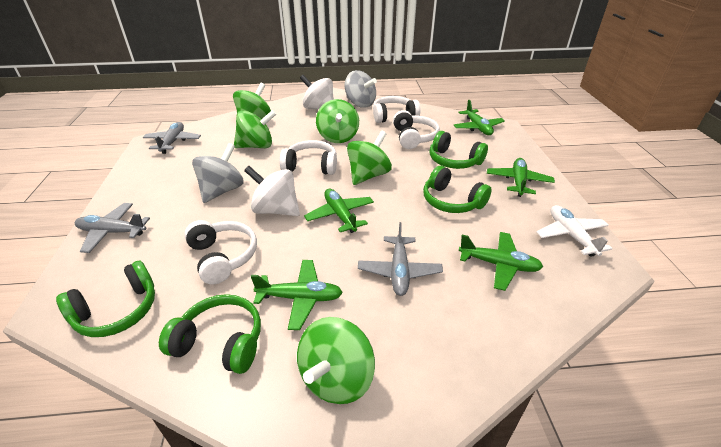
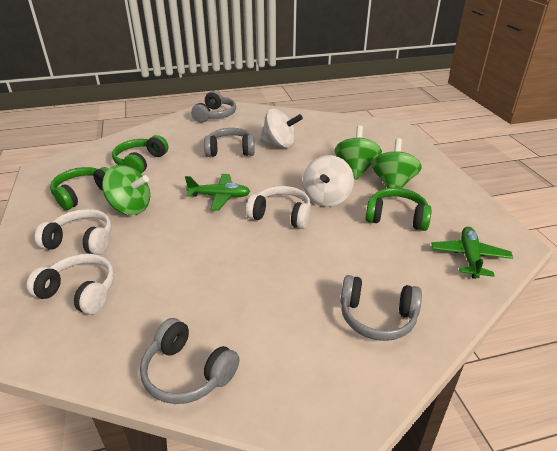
green headphones: 4 -> 3
green plane: 5 -> 2
green spinning top: 5 -> 3
grey headphones: 0 -> 4
grey plane: 3 -> 0
grey spinning top: 2 -> 0
white headphones: 4 -> 3
white plane: 1 -> 0

